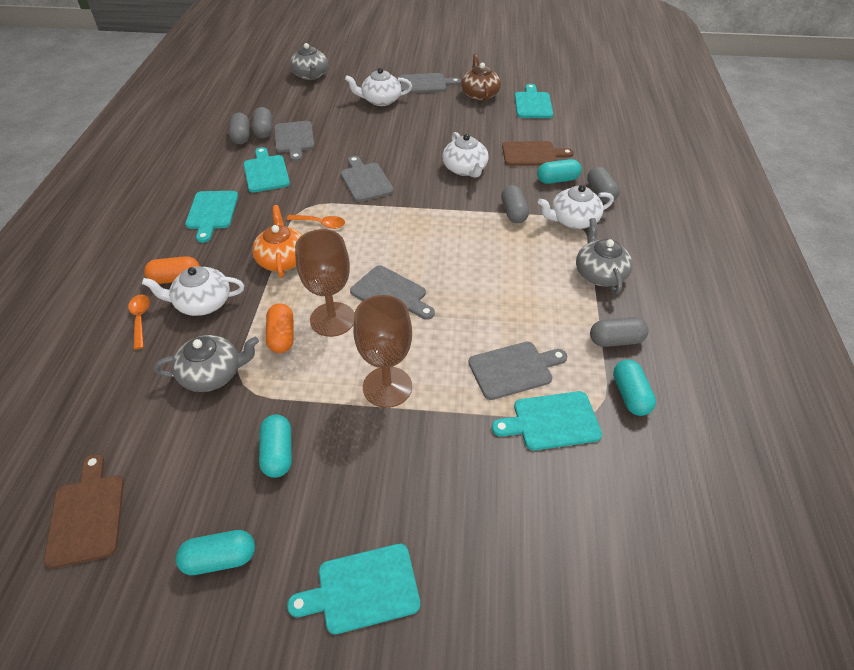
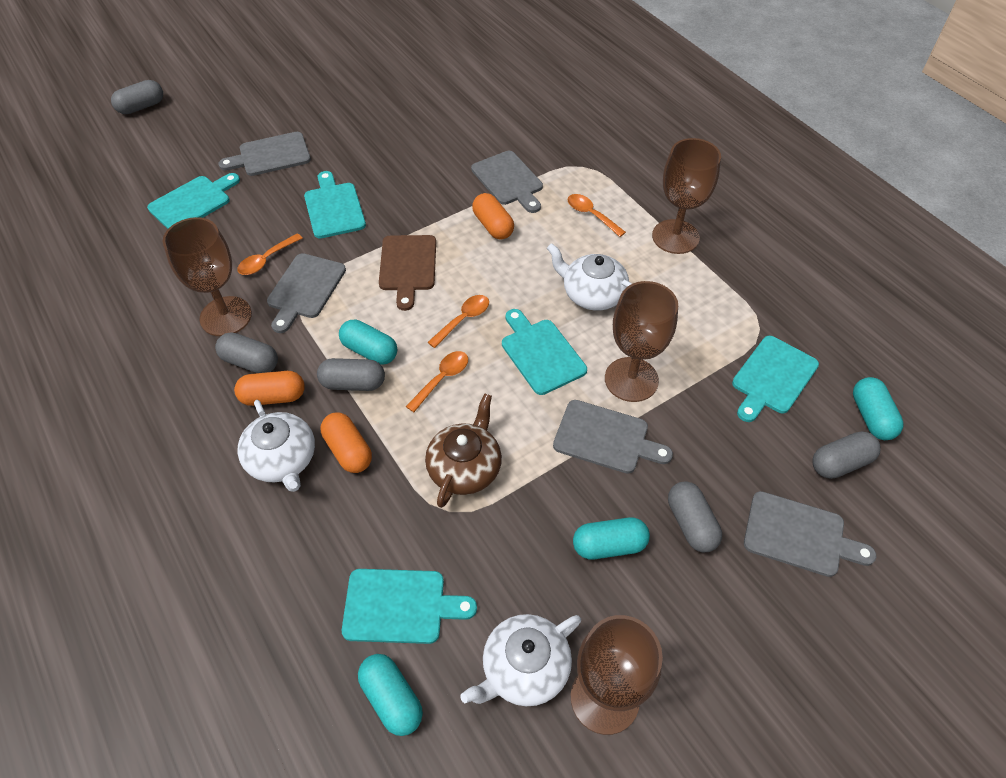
brown cutting board: 2 -> 1
brown goblet: 2 -> 4
grey teapot: 3 -> 0
orange capsule: 2 -> 3
orange spoon: 2 -> 4
orange teapot: 1 -> 0
white teapot: 4 -> 3

